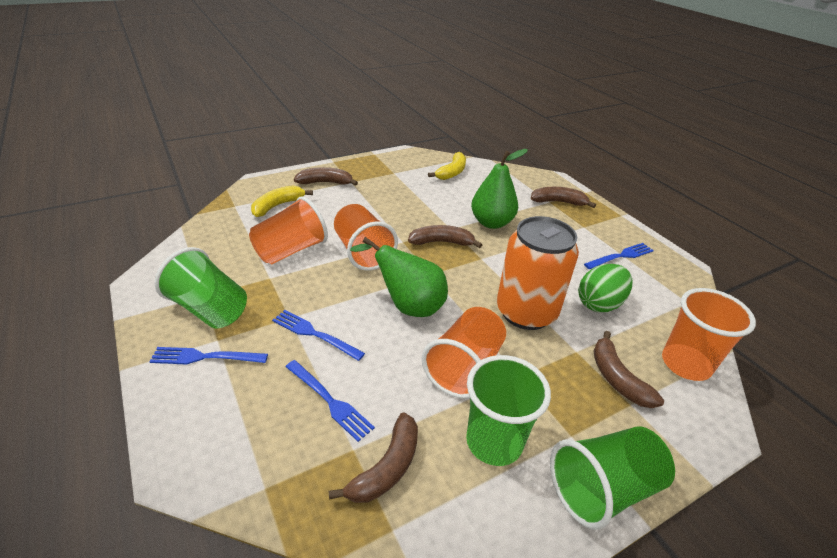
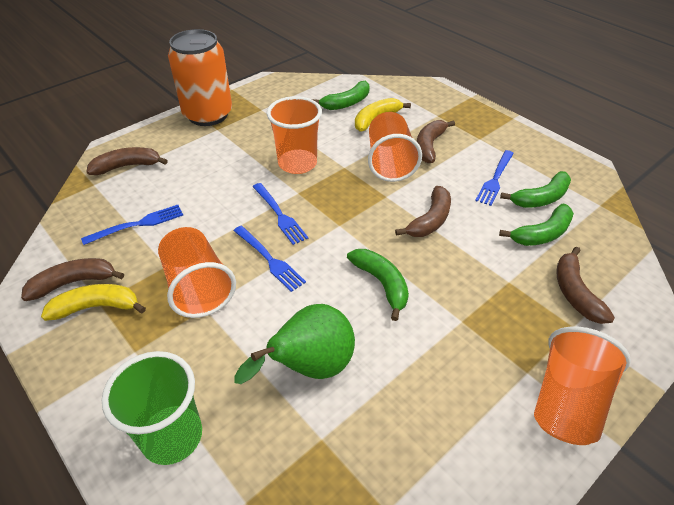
green banana: 0 -> 4
green cup: 3 -> 1
green egg: 1 -> 0
green pear: 2 -> 1

